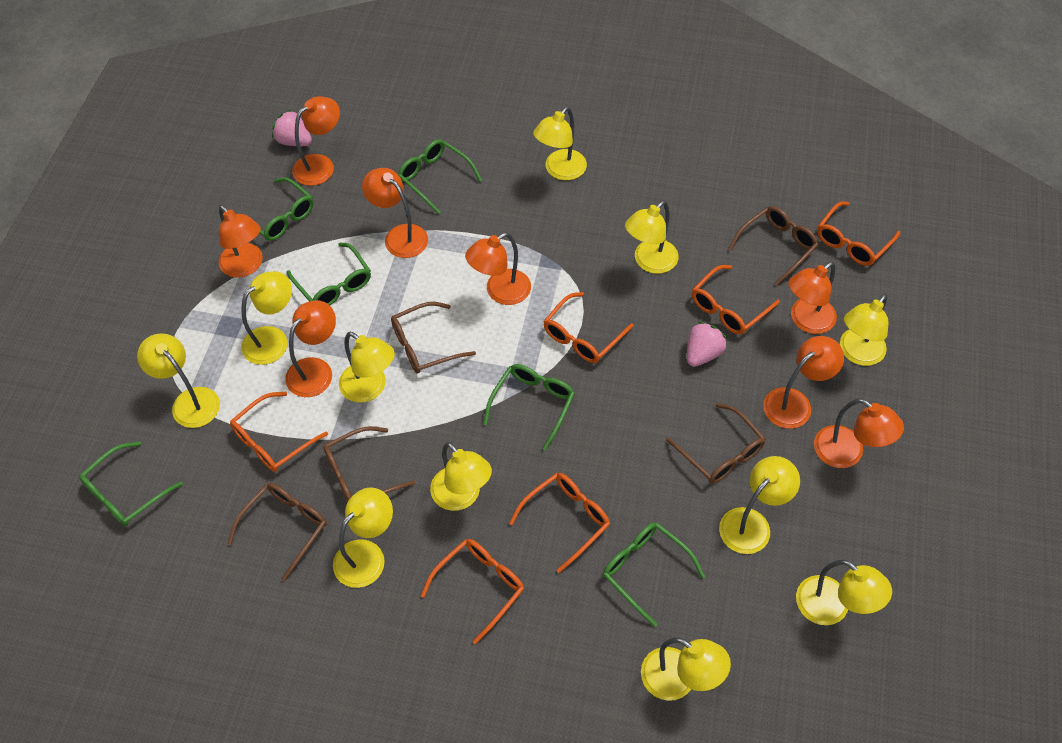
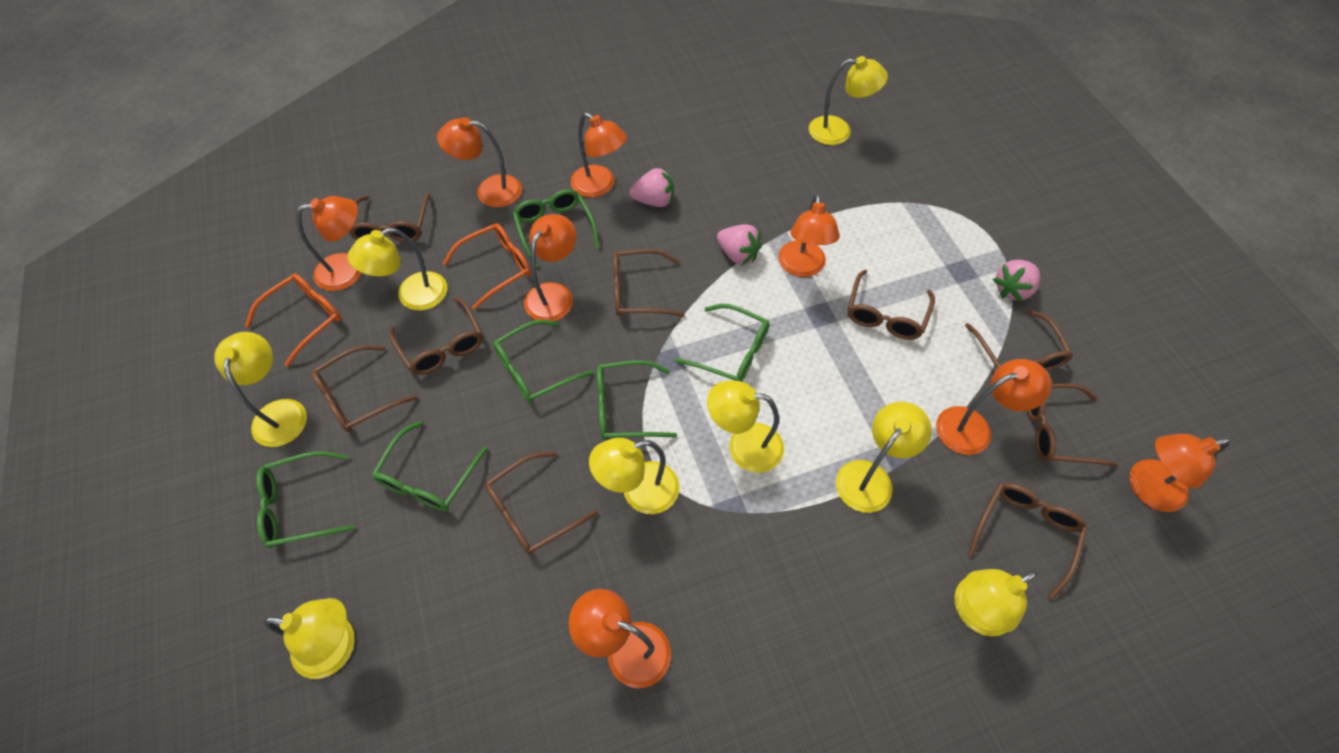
brown glasses: 5 -> 9
orange glasses: 6 -> 2
pink strawberry: 2 -> 3
yellow lamp: 11 -> 8

